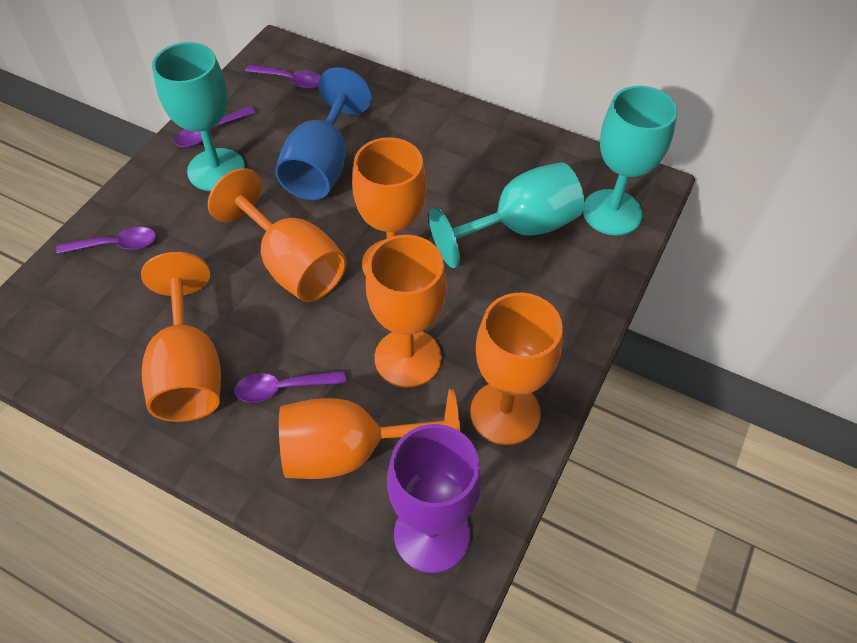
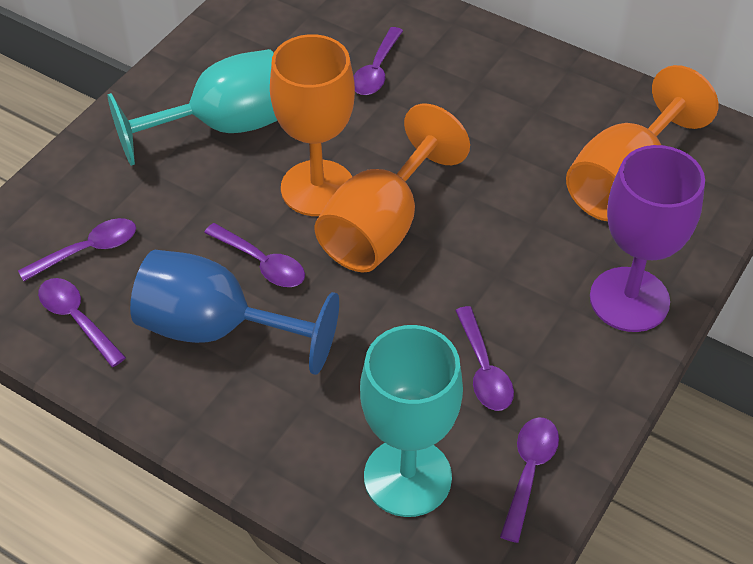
orange goblet: 6 -> 3
purple spoon: 4 -> 6
turquoise goblet: 3 -> 2

